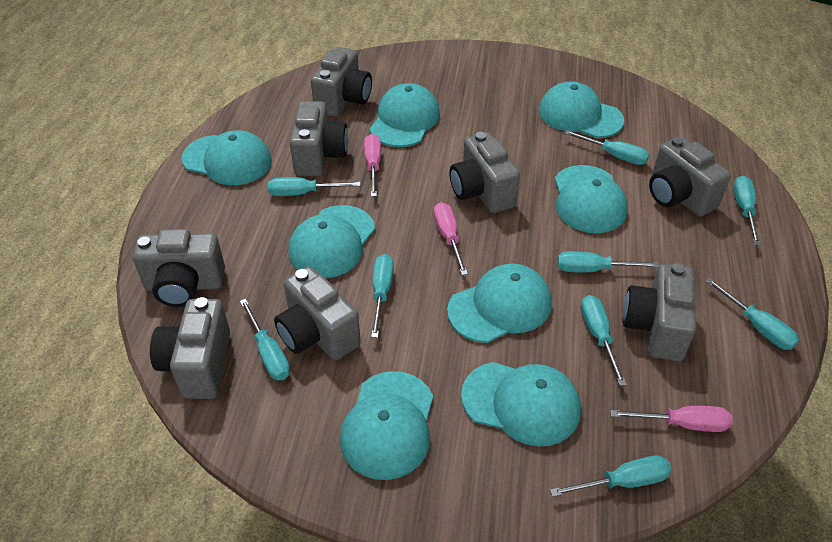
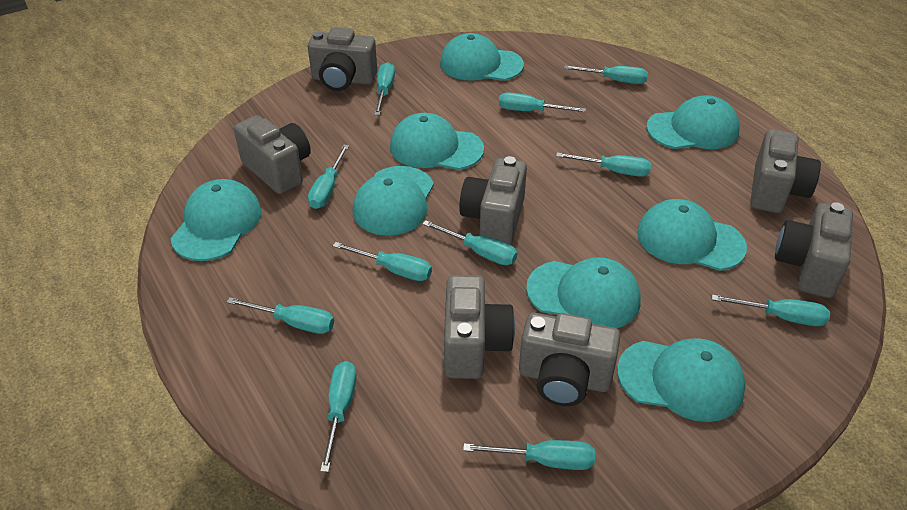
grey camera: 8 -> 7
pink screwdriver: 3 -> 0
turquoise screwdriver: 9 -> 11

